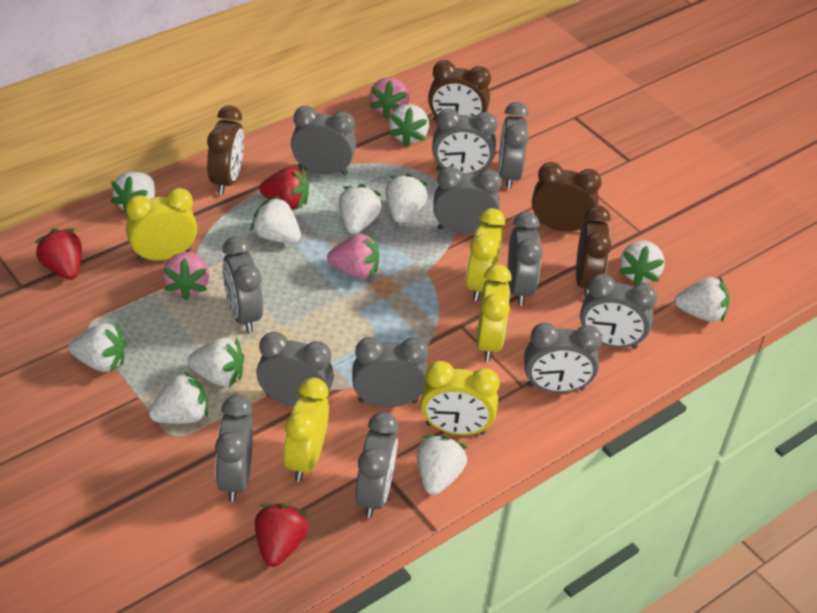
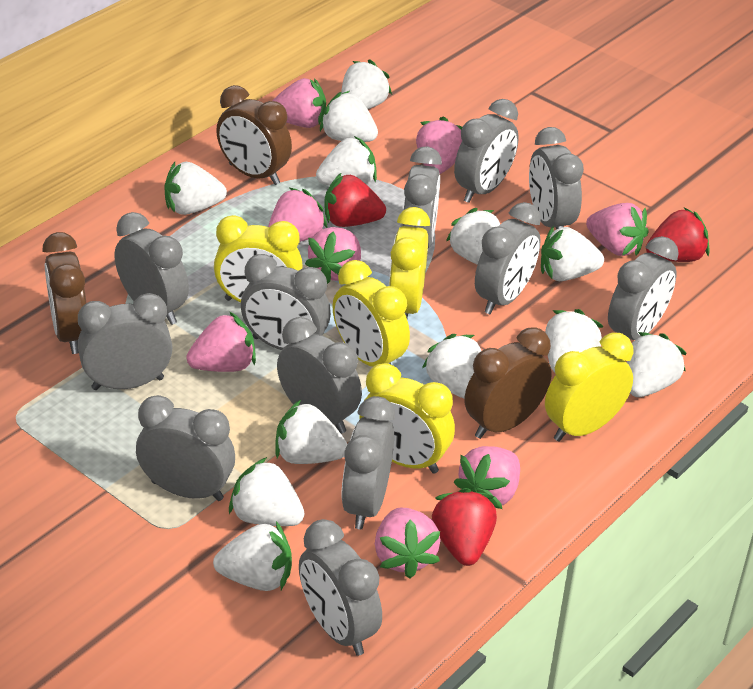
brown clock: 4 -> 3
pink strawberry: 3 -> 8
white strawberry: 11 -> 12

